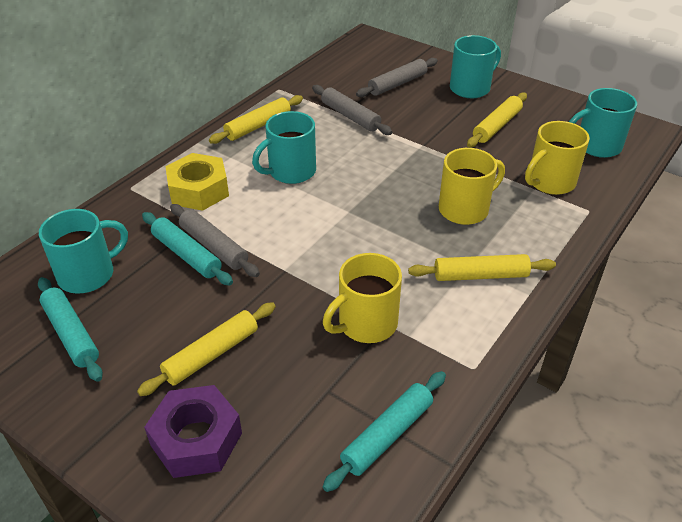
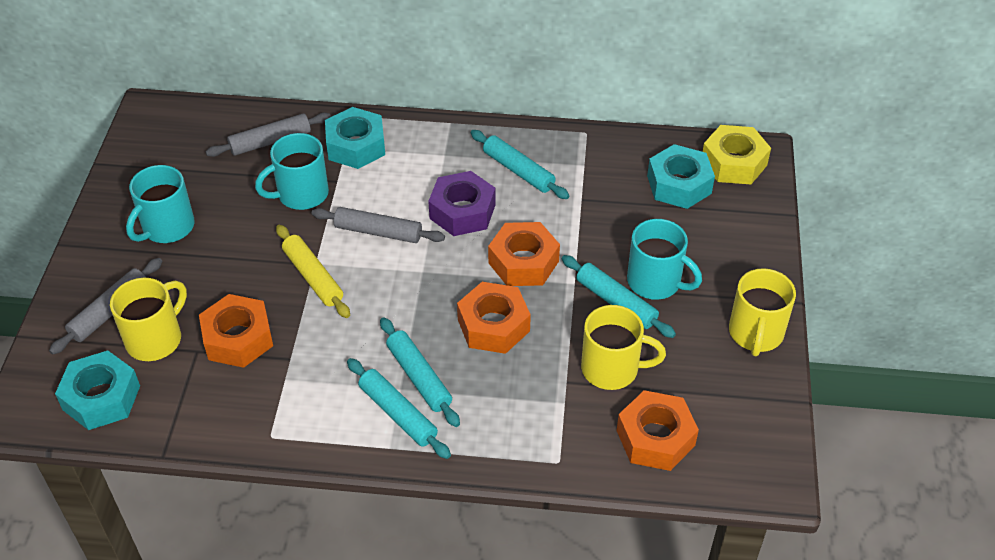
orange nut: 0 -> 4
turquoise mug: 4 -> 3
turquoise nut: 0 -> 3
turquoise rolling pin: 3 -> 4
yellow rolling pin: 4 -> 1

